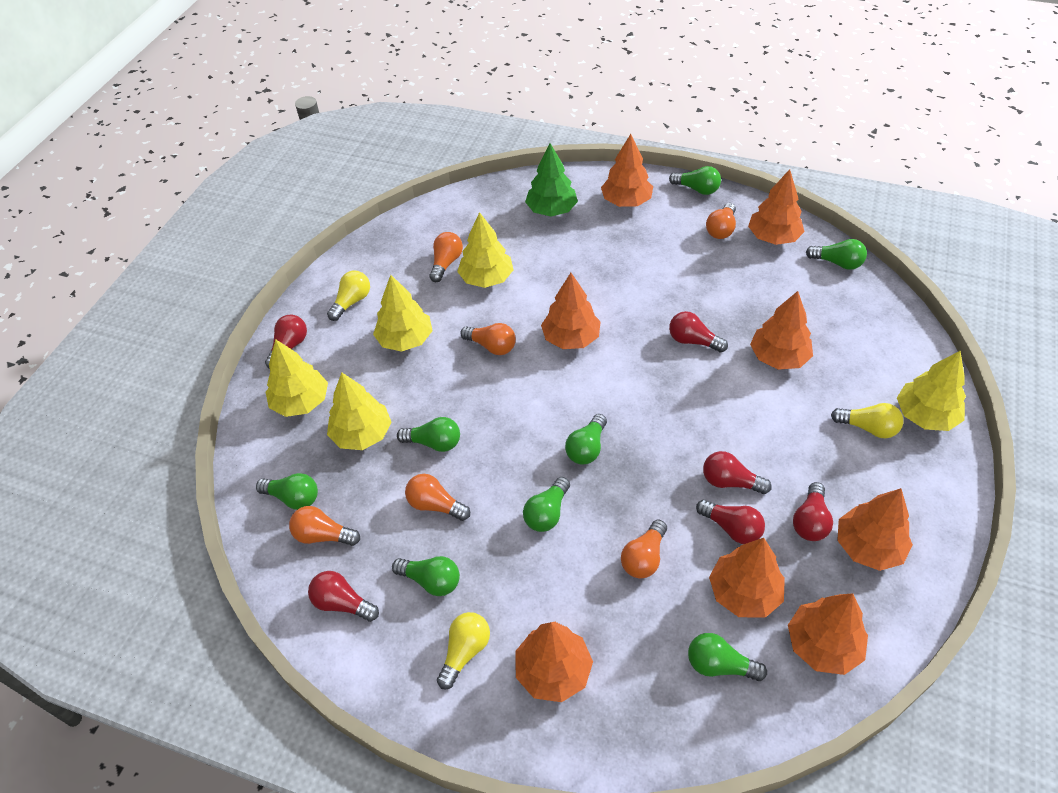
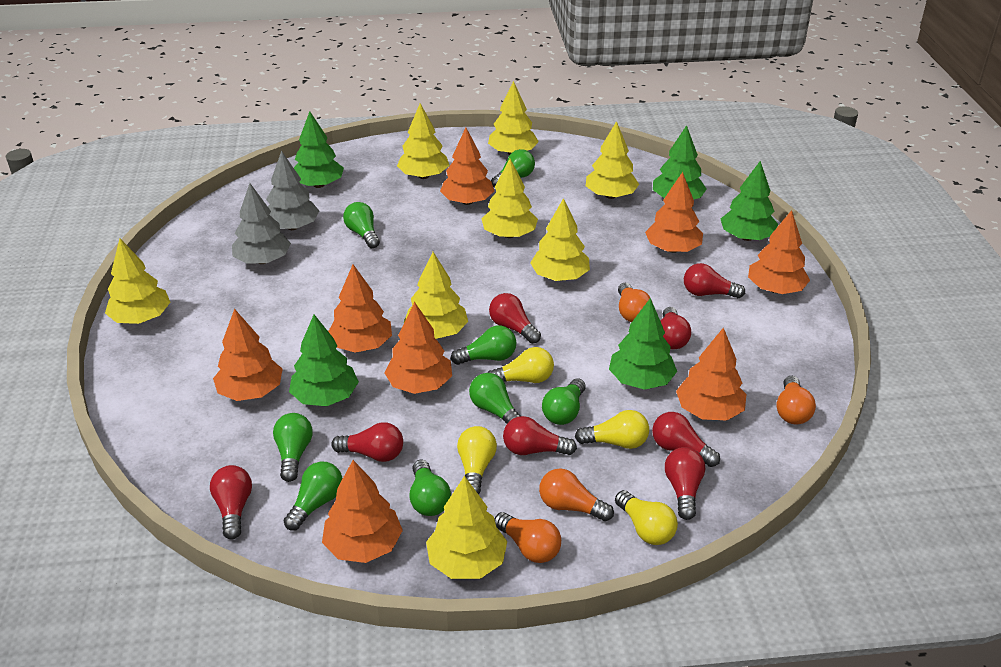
green tree: 1 -> 5
grey tree: 0 -> 2
orange light bulb: 6 -> 4
red light bulb: 6 -> 8
yellow light bulb: 3 -> 4
yellow tree: 5 -> 8

